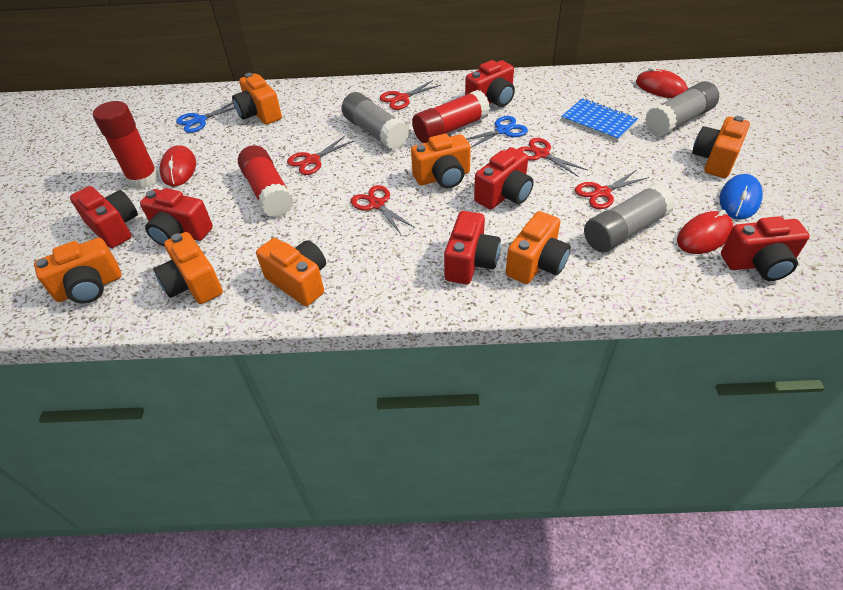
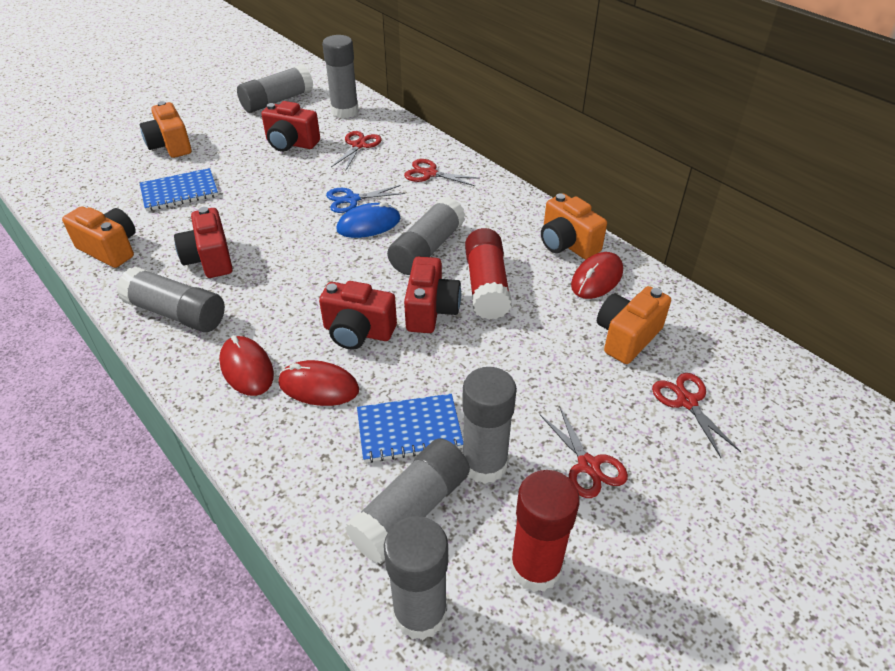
blue notebook: 1 -> 2
blue scissors: 2 -> 1
grey glue stick: 3 -> 7
orange camera: 7 -> 4
red camera: 6 -> 4
red glue stick: 3 -> 2
red scissors: 5 -> 4

